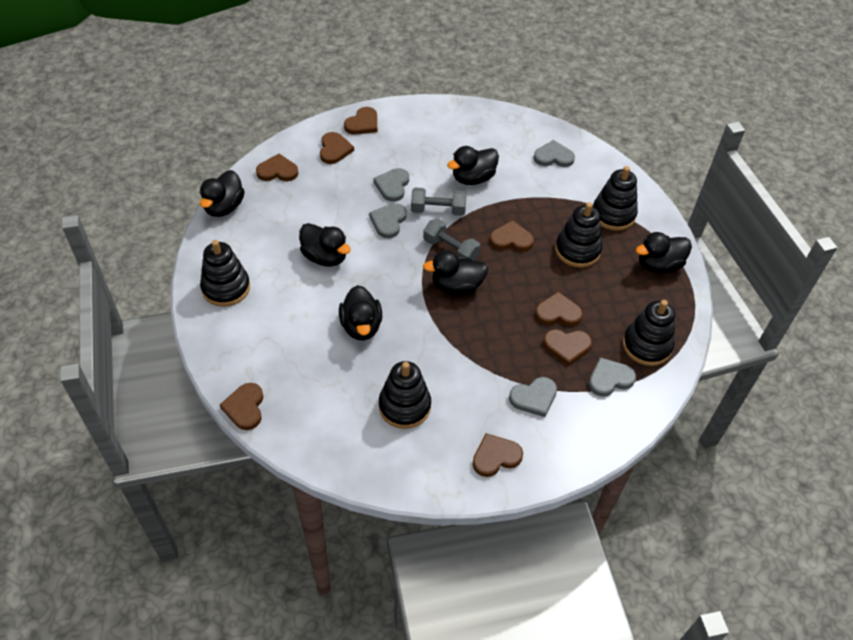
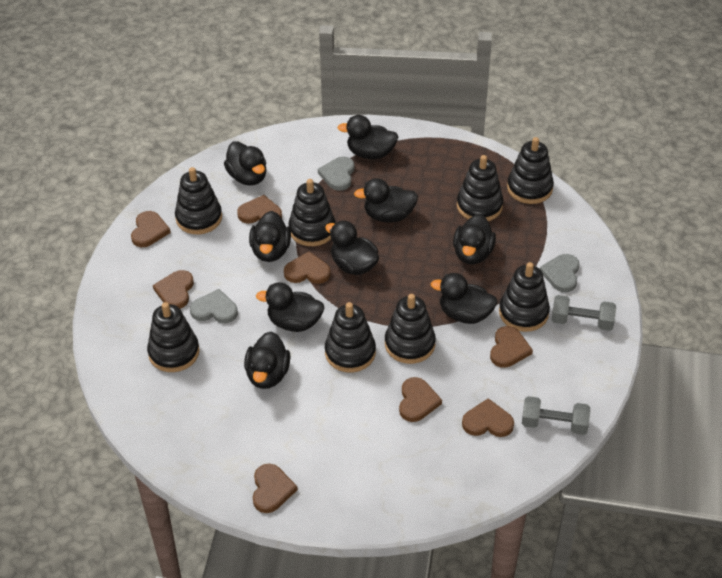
black duck: 6 -> 9
black stacking toy: 5 -> 8
grey heart: 5 -> 3

